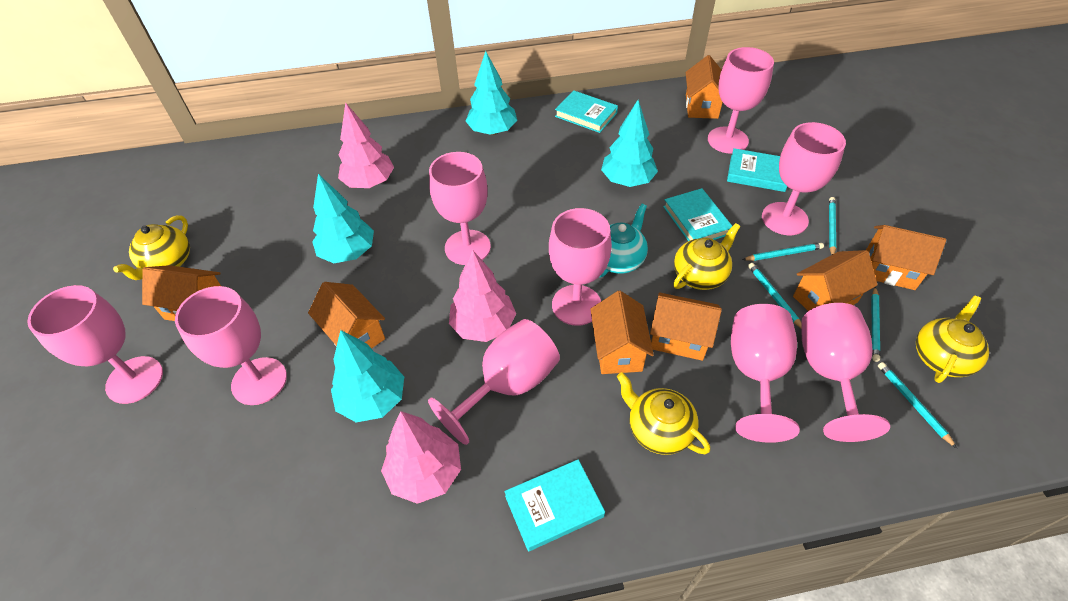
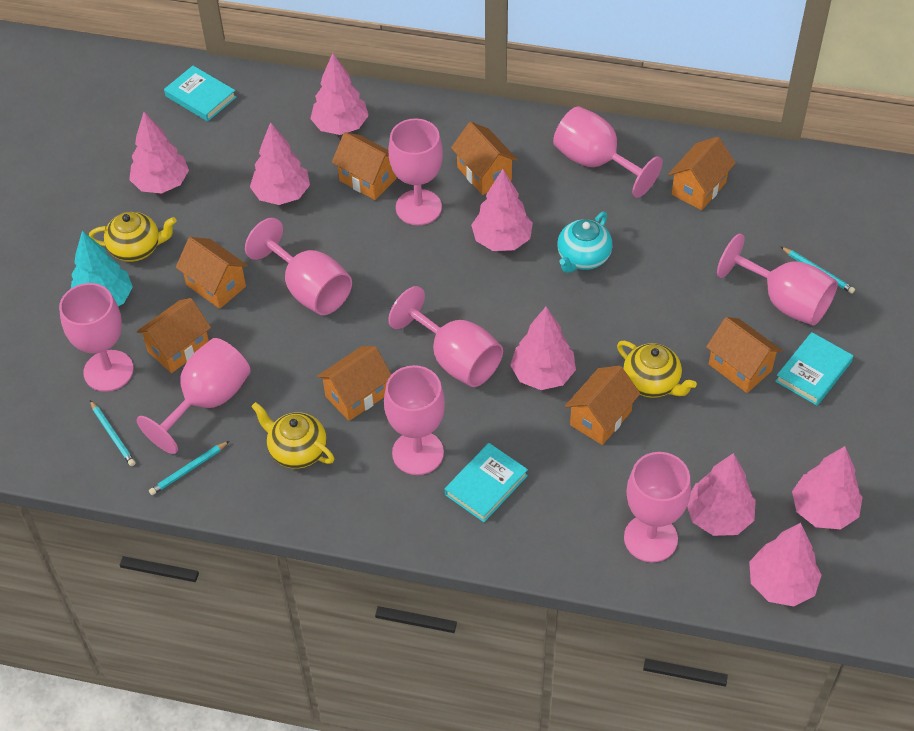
orange house: 7 -> 8
pink tree: 3 -> 8
turquoise book: 4 -> 3
turquoise pencil: 5 -> 3
turquoise tree: 4 -> 1
yellow teapot: 4 -> 3

